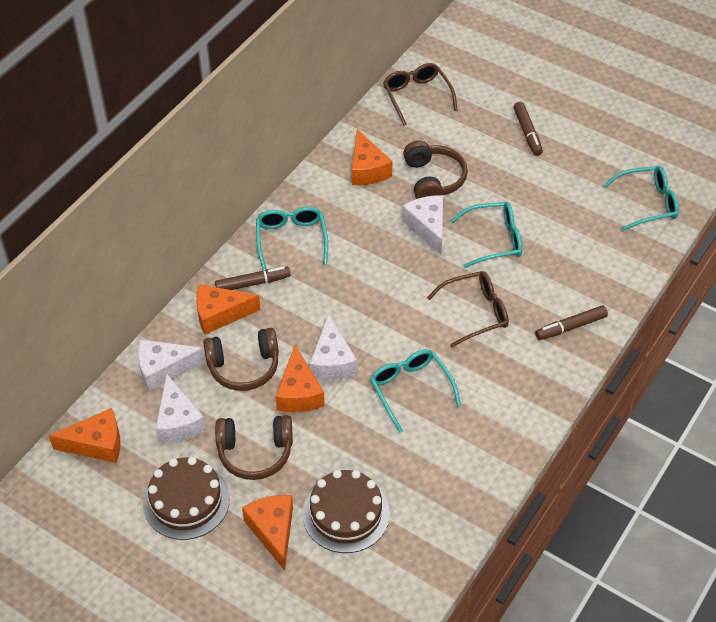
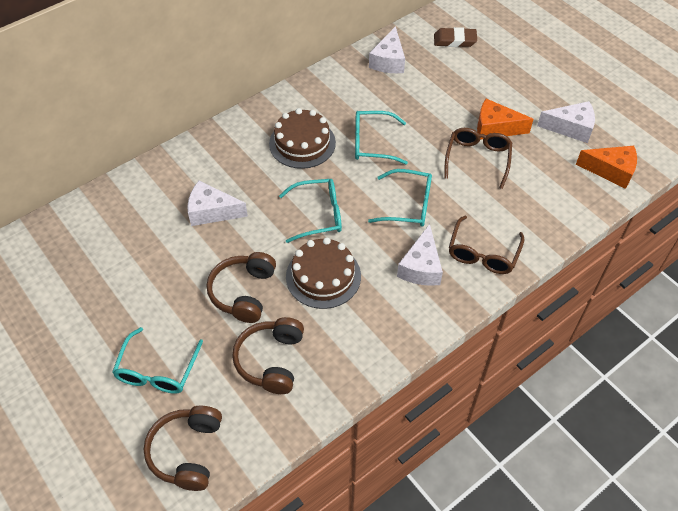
brown eraser: 0 -> 1
brown marker: 3 -> 0
orange cheese: 5 -> 2

